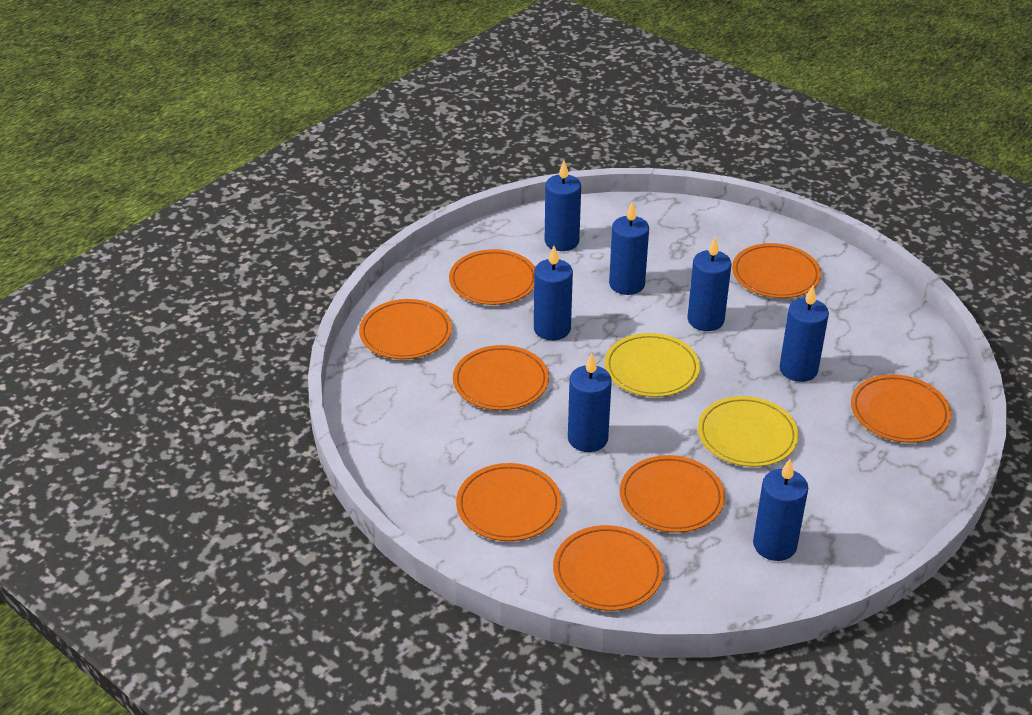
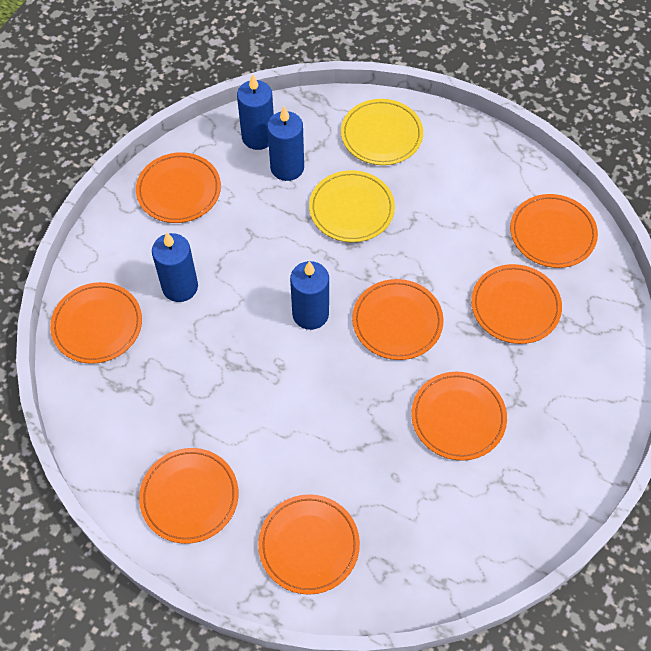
blue candle: 7 -> 4

